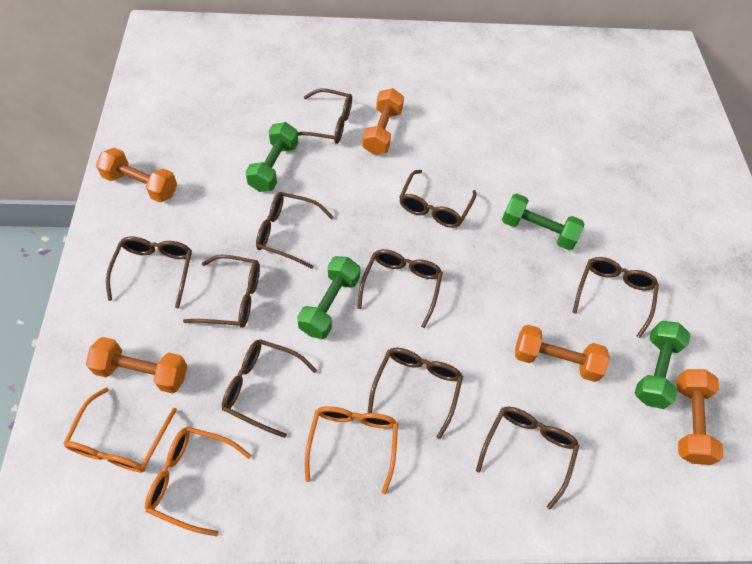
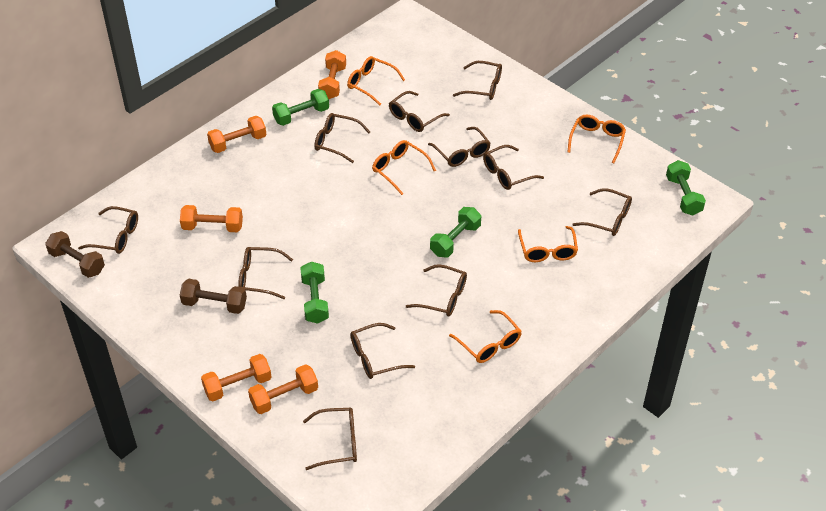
brown dumbbell: 0 -> 2
brown glasses: 10 -> 11
orange glasses: 3 -> 5

